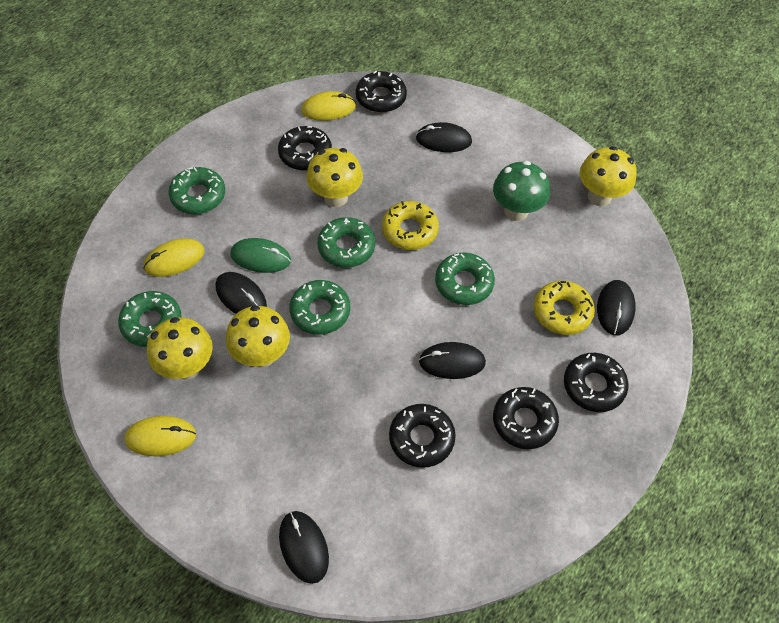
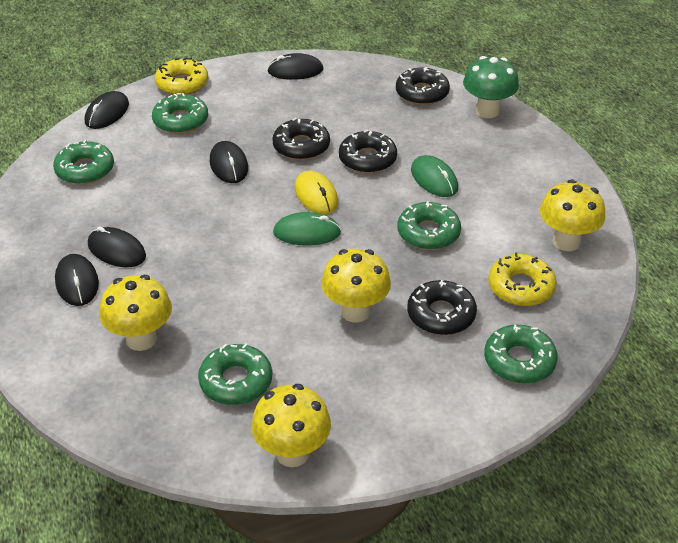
black donut: 5 -> 4
green mouse: 1 -> 2
yellow mouse: 3 -> 1

